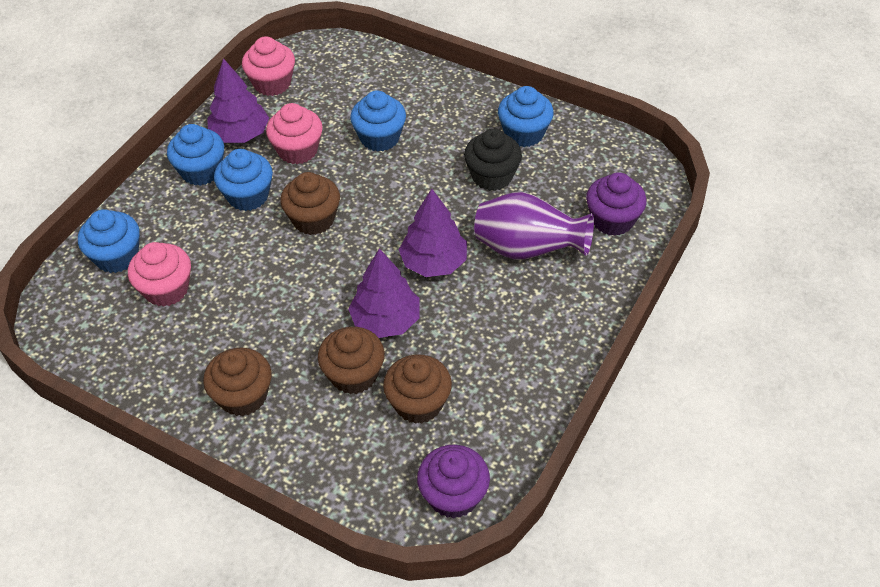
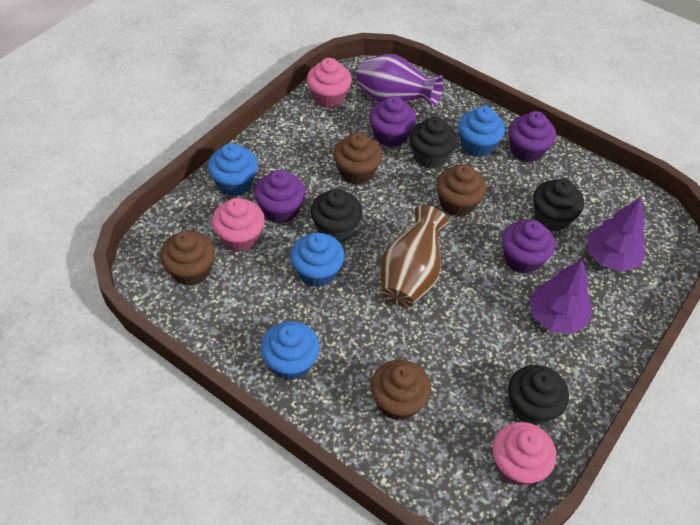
black cupcake: 1 -> 4
blue cupcake: 5 -> 4
brown vase: 0 -> 1
purple cupcake: 2 -> 4
purple tree: 3 -> 2

